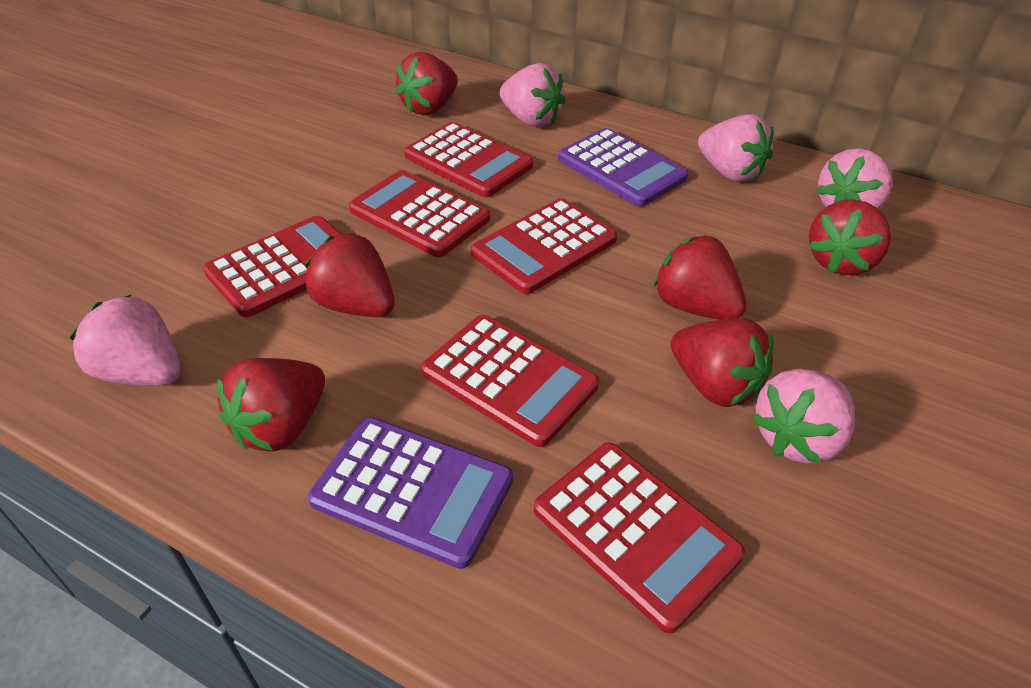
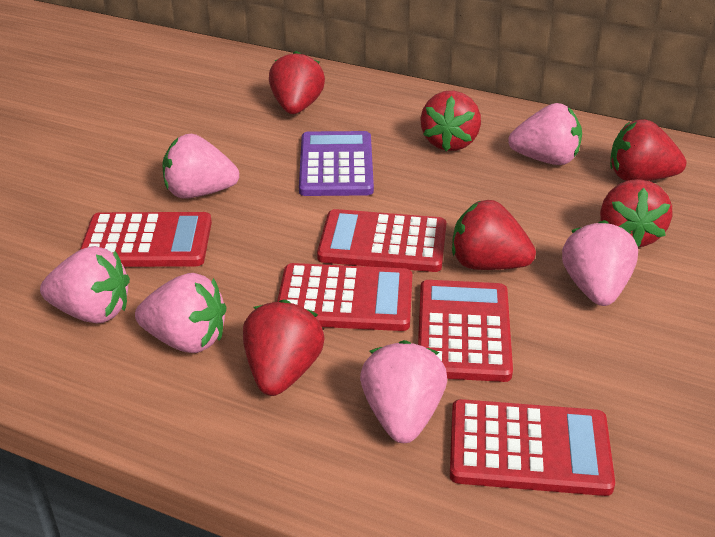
pink strawberry: 5 -> 6
purple calculator: 2 -> 1
red calculator: 6 -> 5

